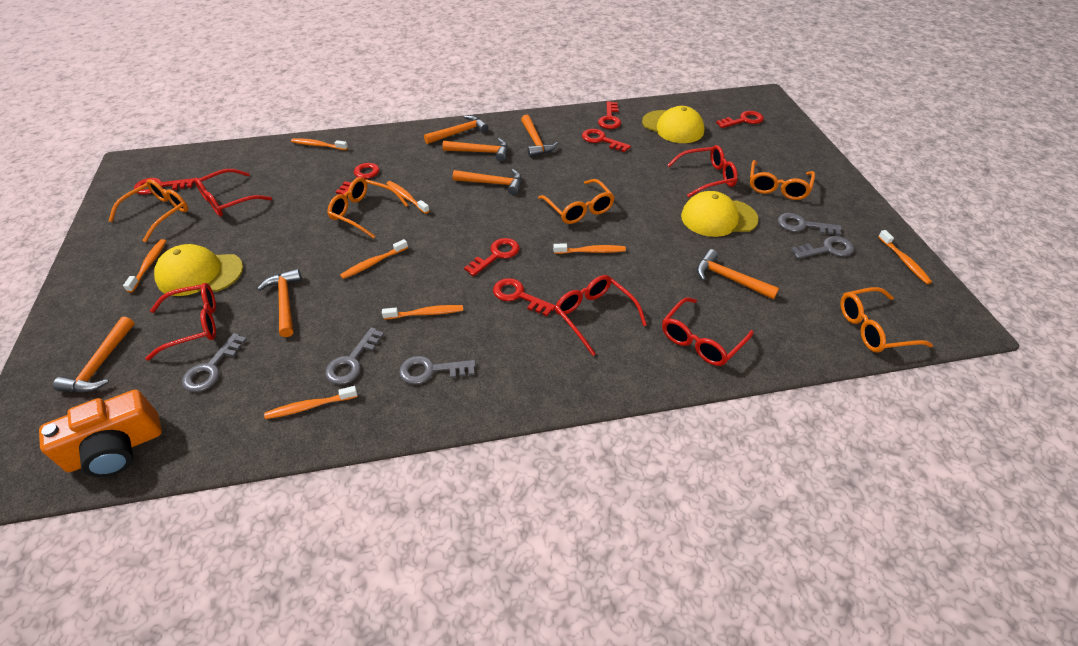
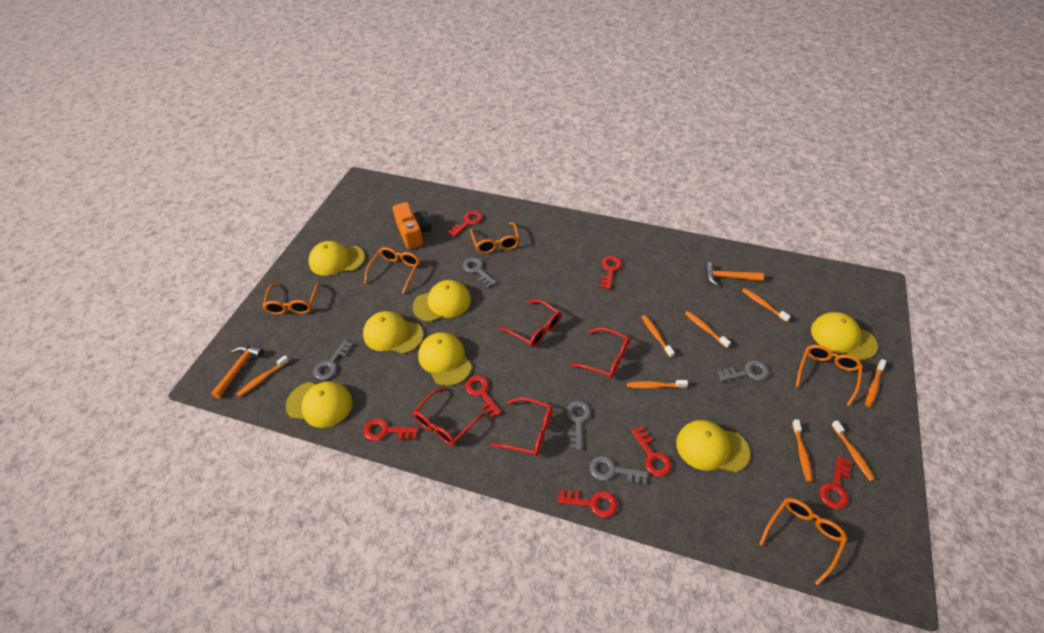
orange hammer: 7 -> 2
red glasses: 5 -> 4
yellow cap: 3 -> 7

